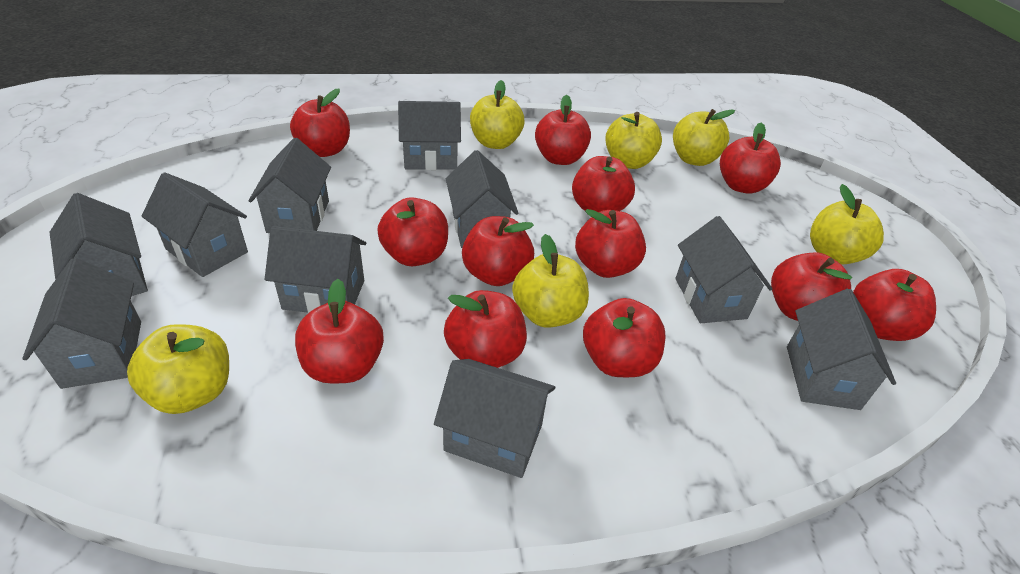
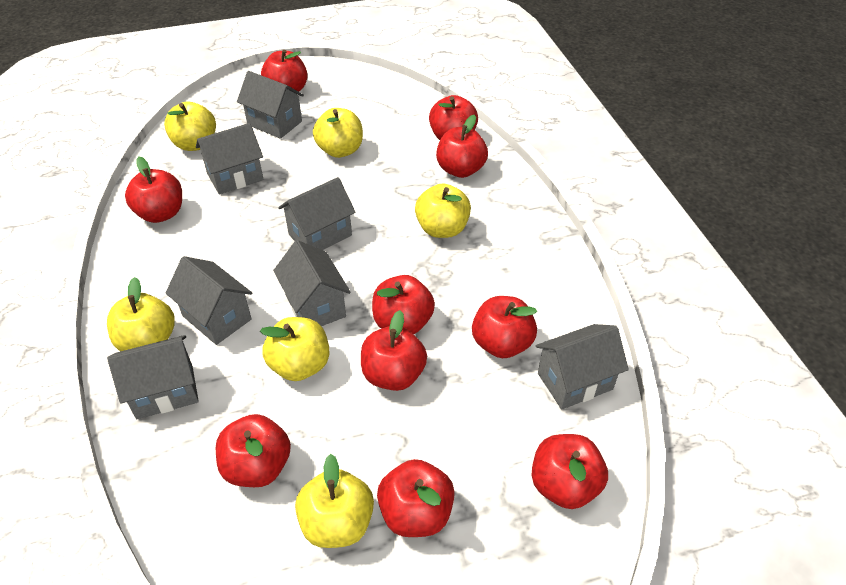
grey house: 10 -> 7
red apple: 12 -> 10

